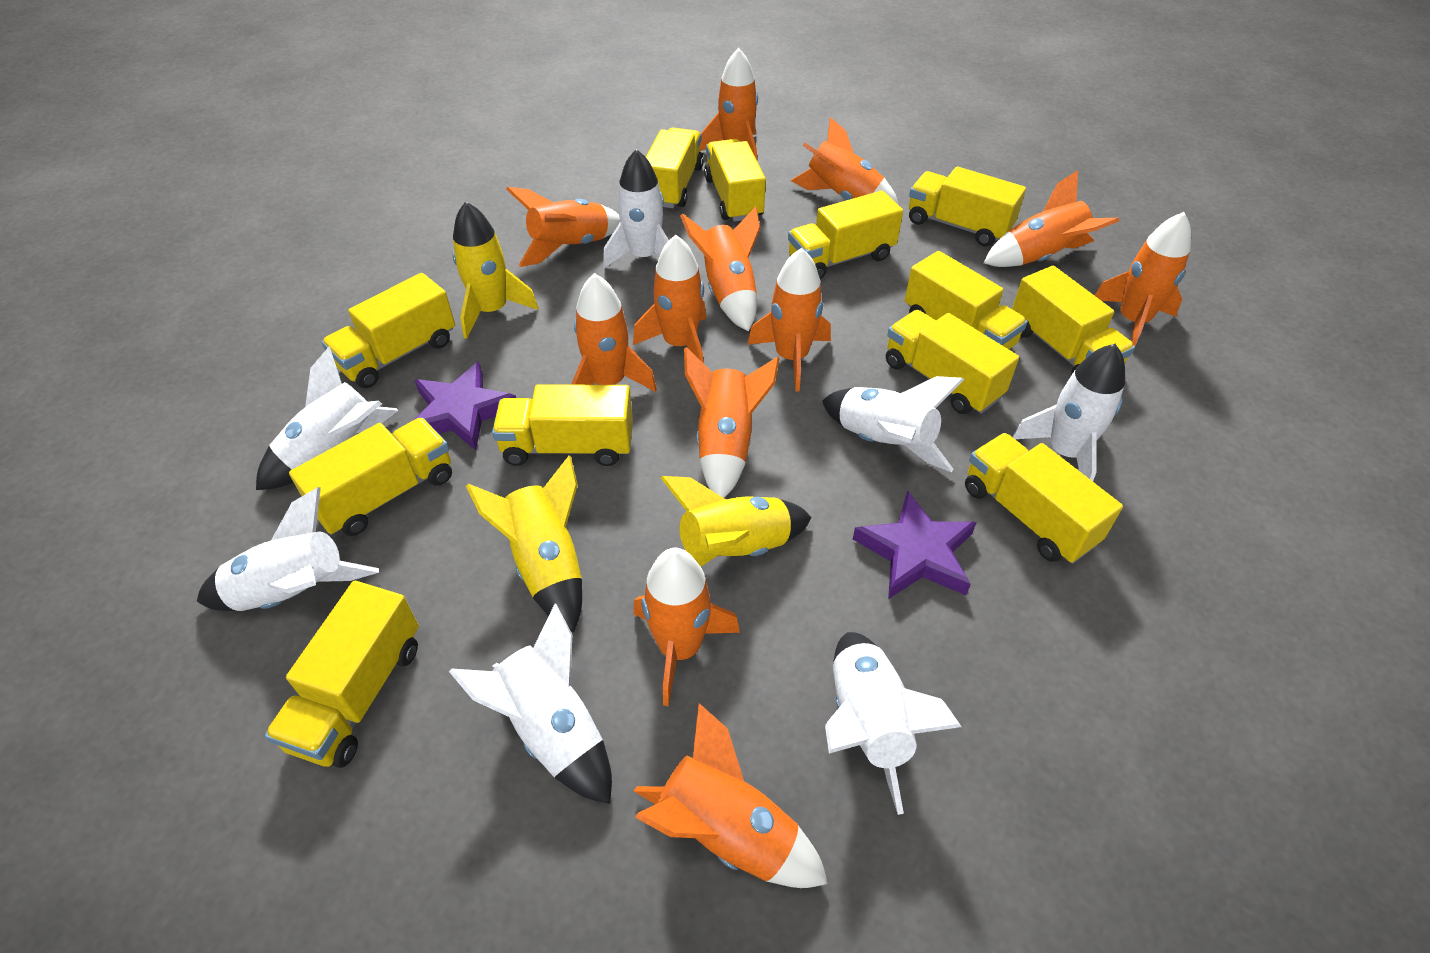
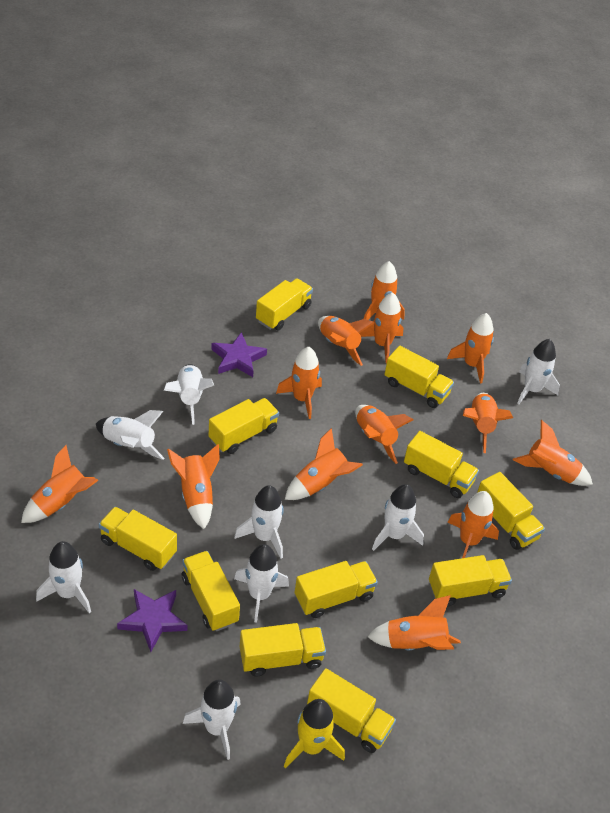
orange rocket: 12 -> 13
white rocket: 7 -> 8
yellow rocket: 3 -> 1
yellow truck: 12 -> 11

